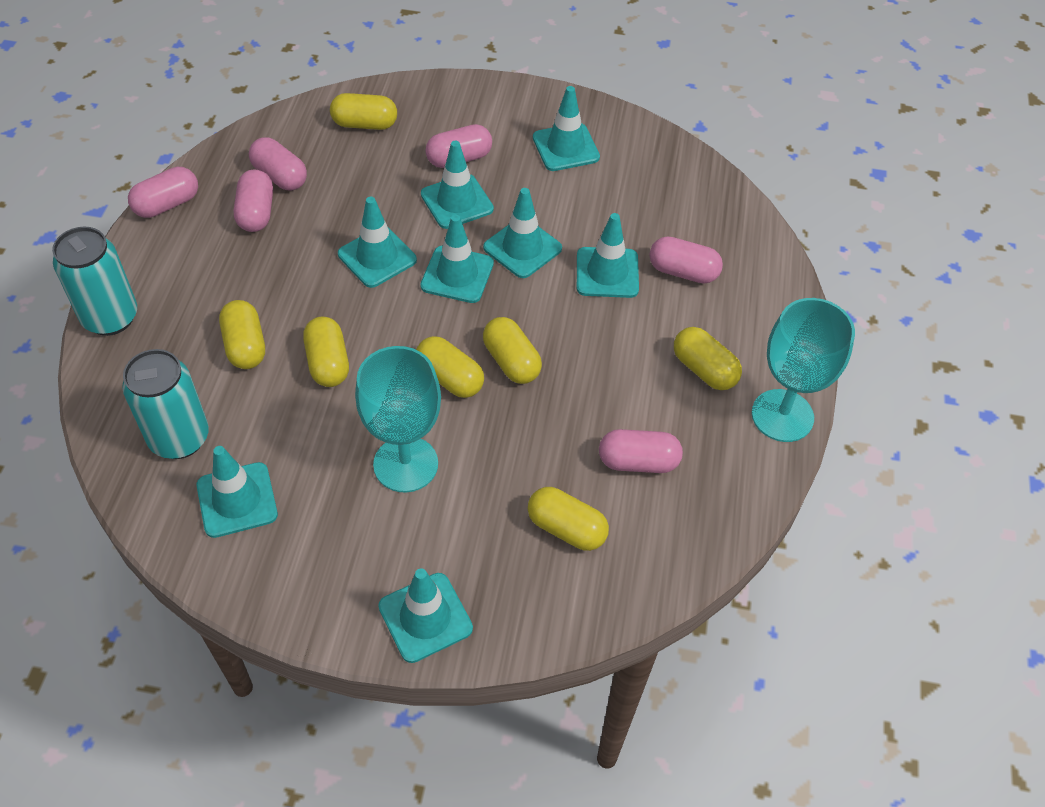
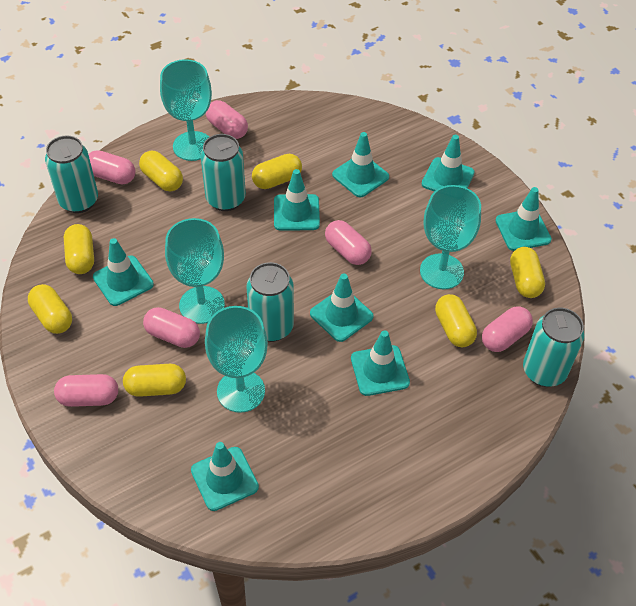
turquoise can: 2 -> 4
turquoise goblet: 2 -> 4

